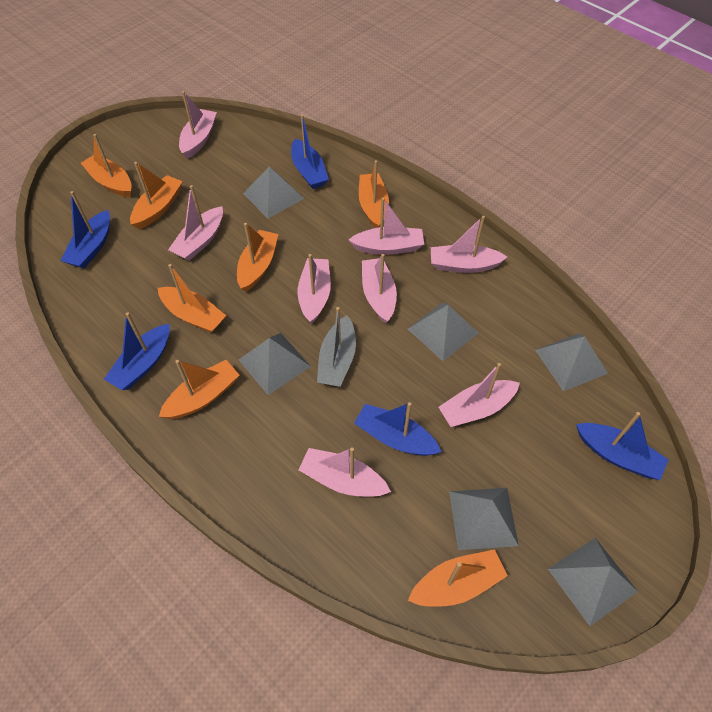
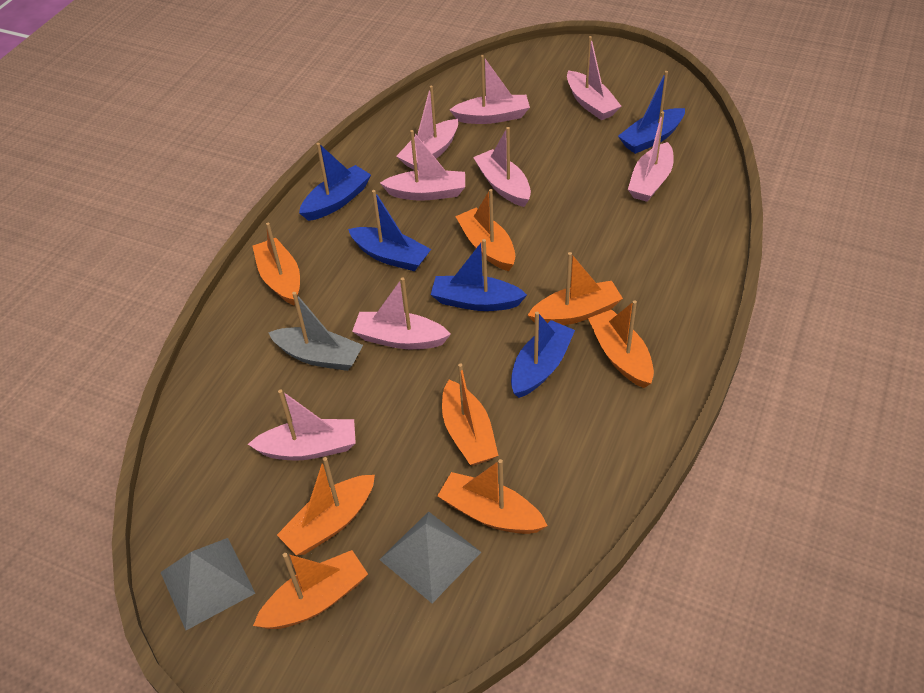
grey pyramid: 6 -> 2
orange boat: 7 -> 8

